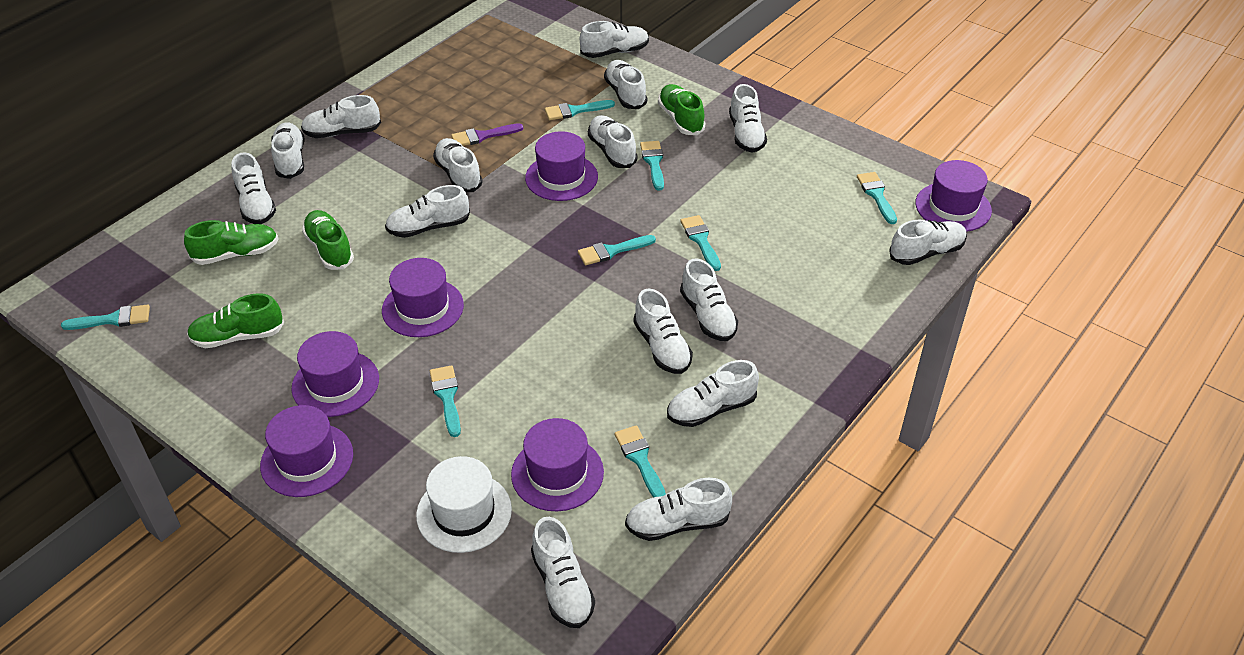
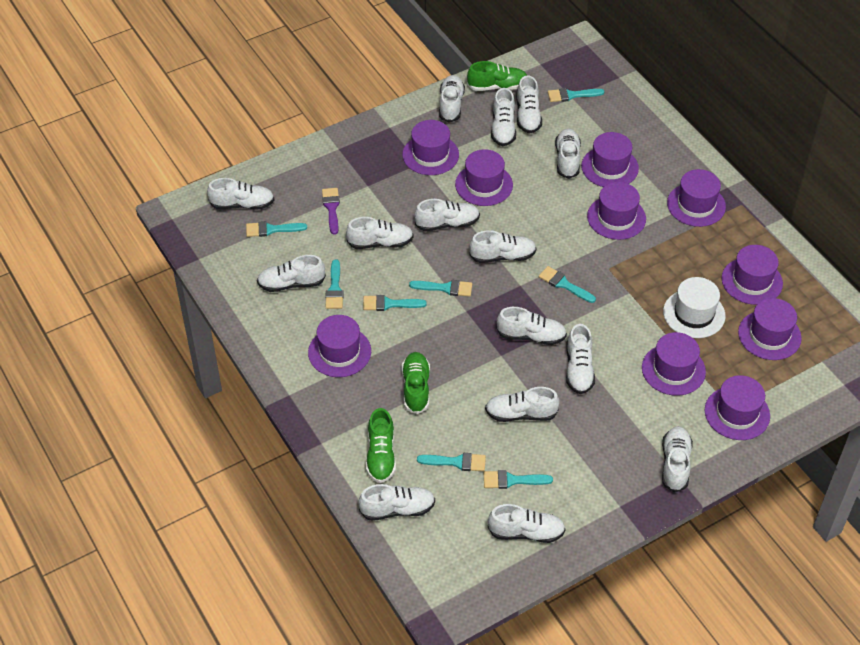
green shoe: 4 -> 3
purple hat: 6 -> 10

